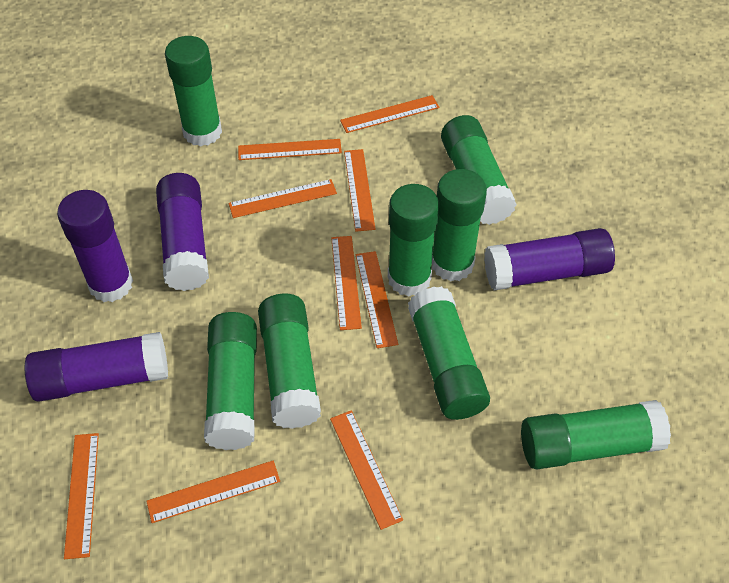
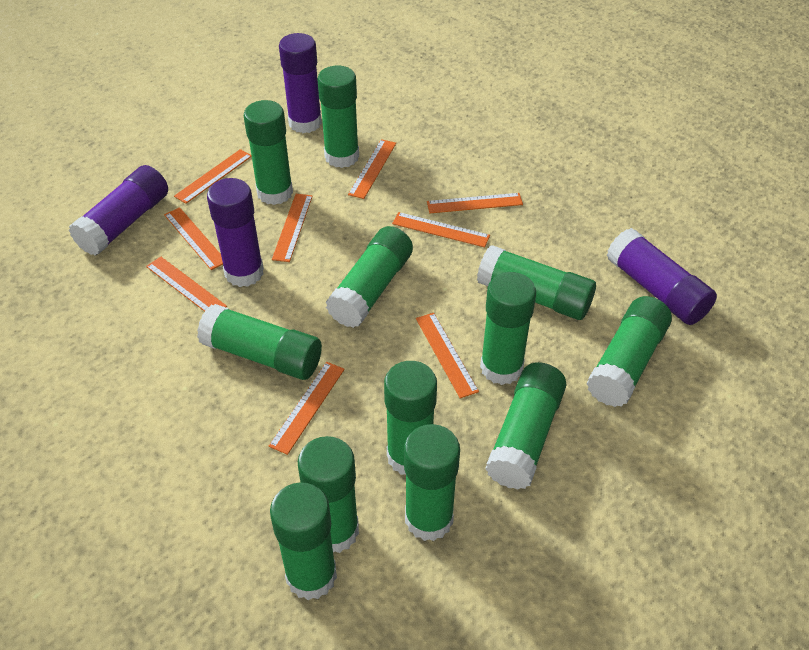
green glue stick: 8 -> 12

